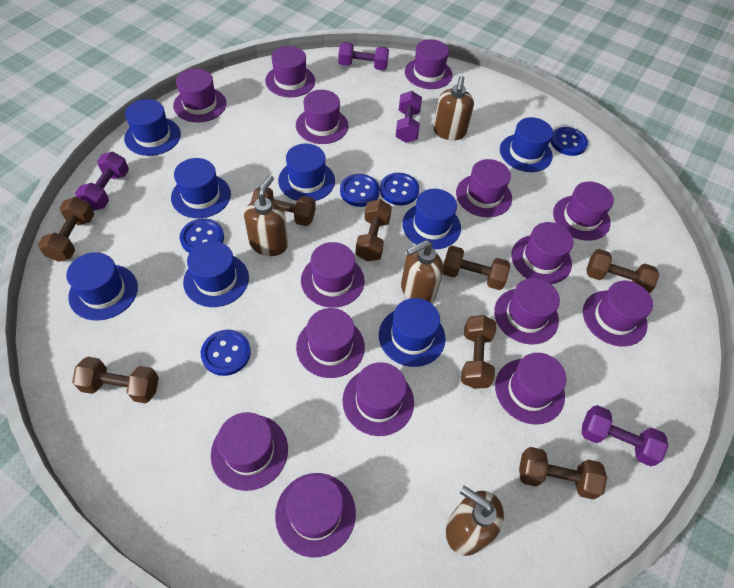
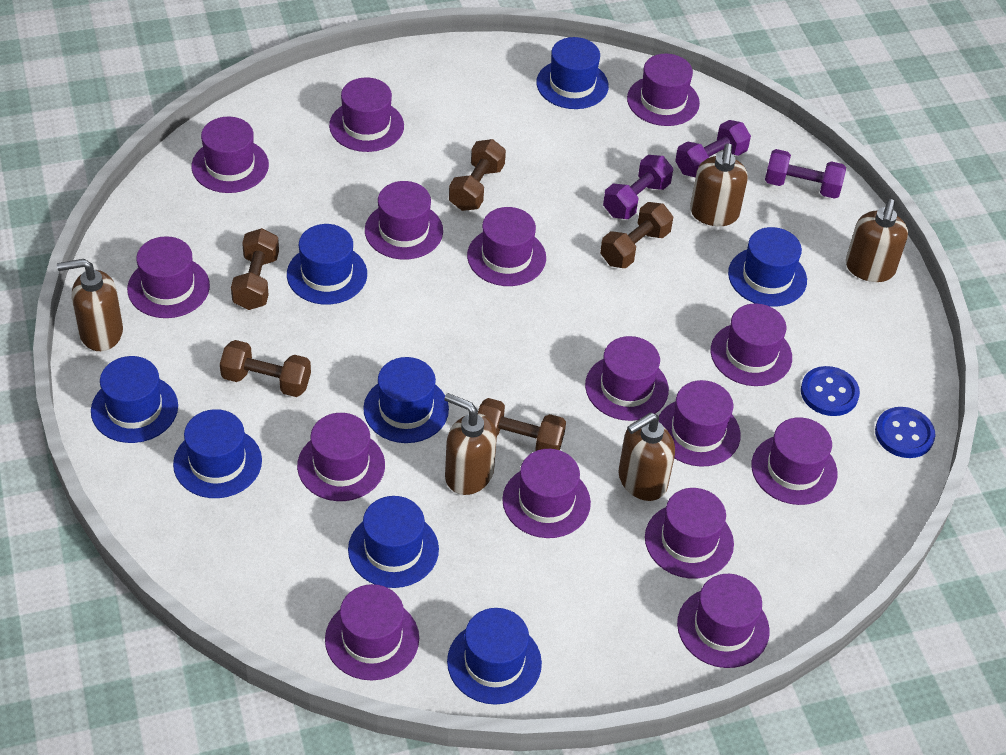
blue button: 5 -> 2
brown dumbbell: 8 -> 5
brown soap dispenser: 4 -> 5
purple dumbbell: 4 -> 3

